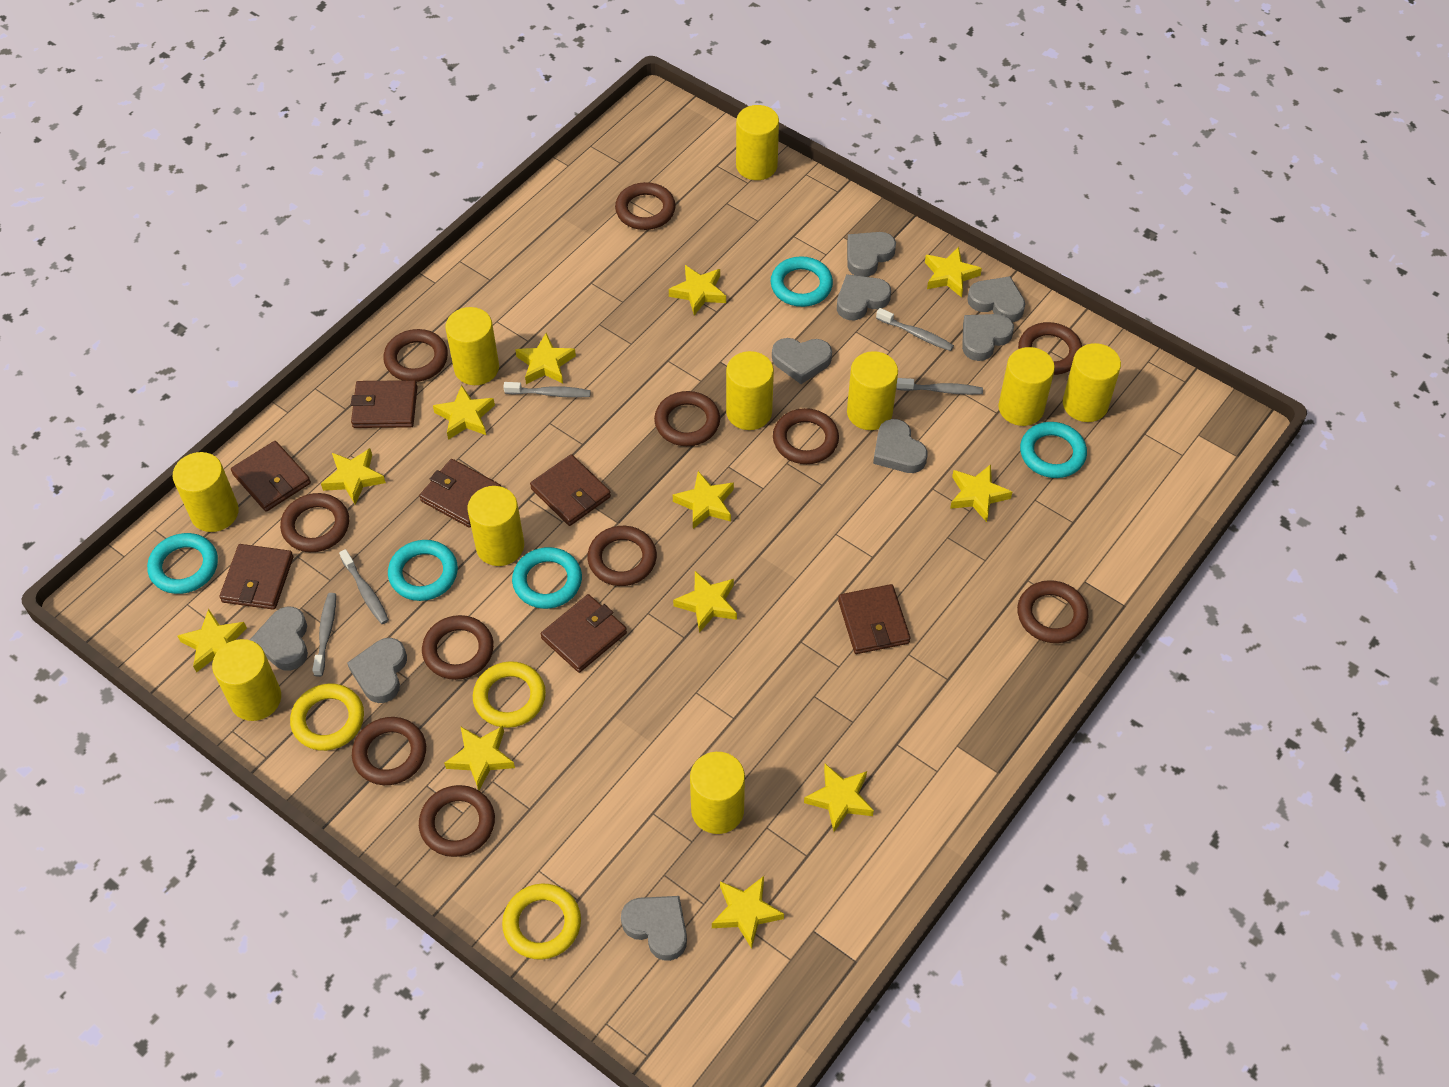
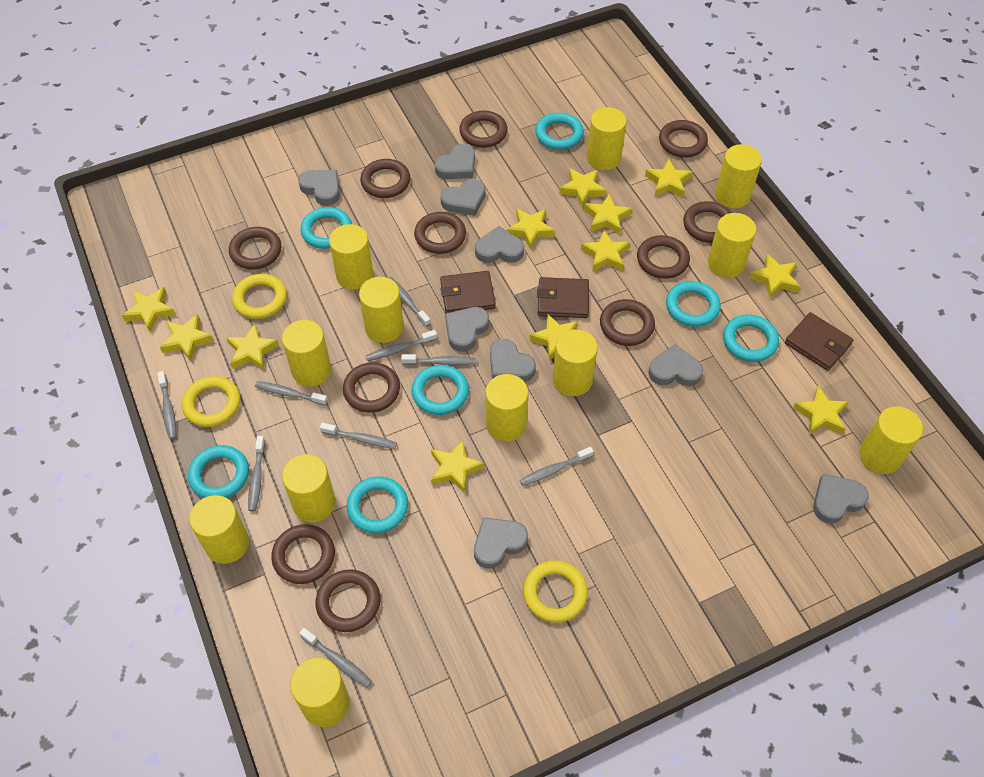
brown wallet: 7 -> 3
grey toothbrush: 5 -> 9
turquoise ring: 5 -> 7
yellow cylinder: 10 -> 12

